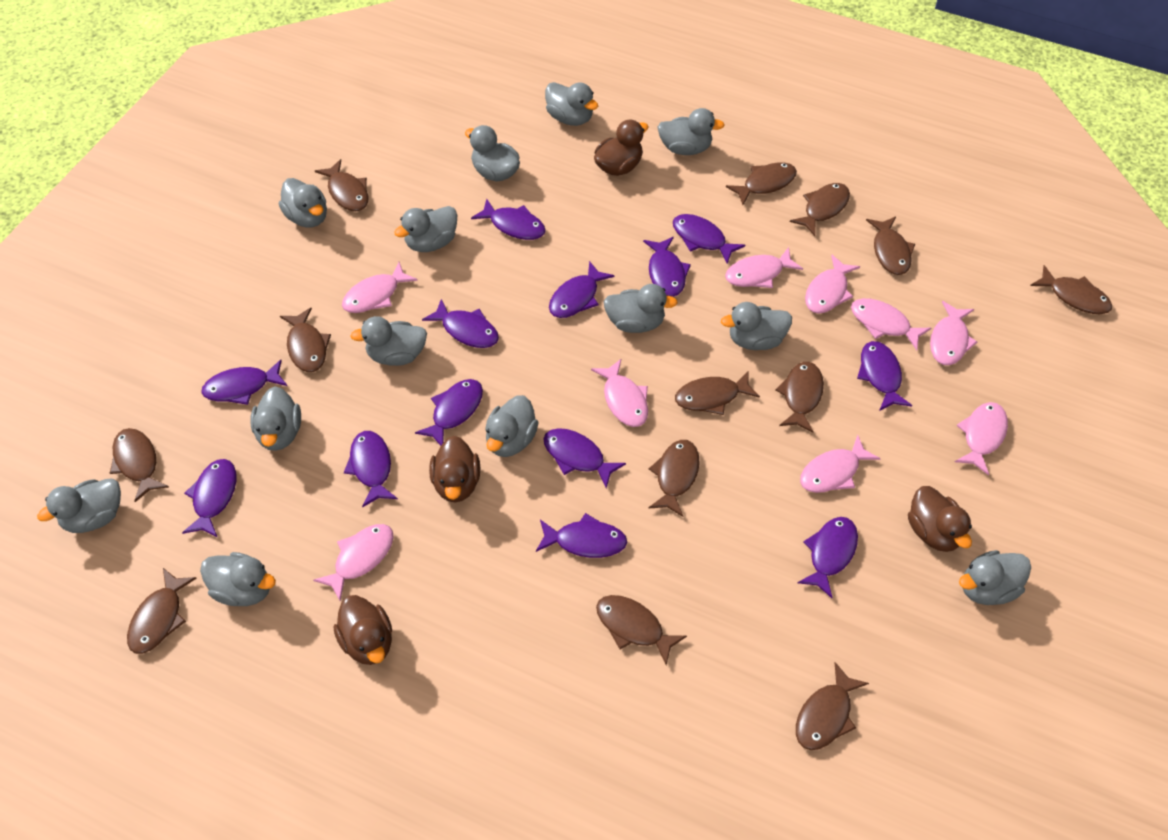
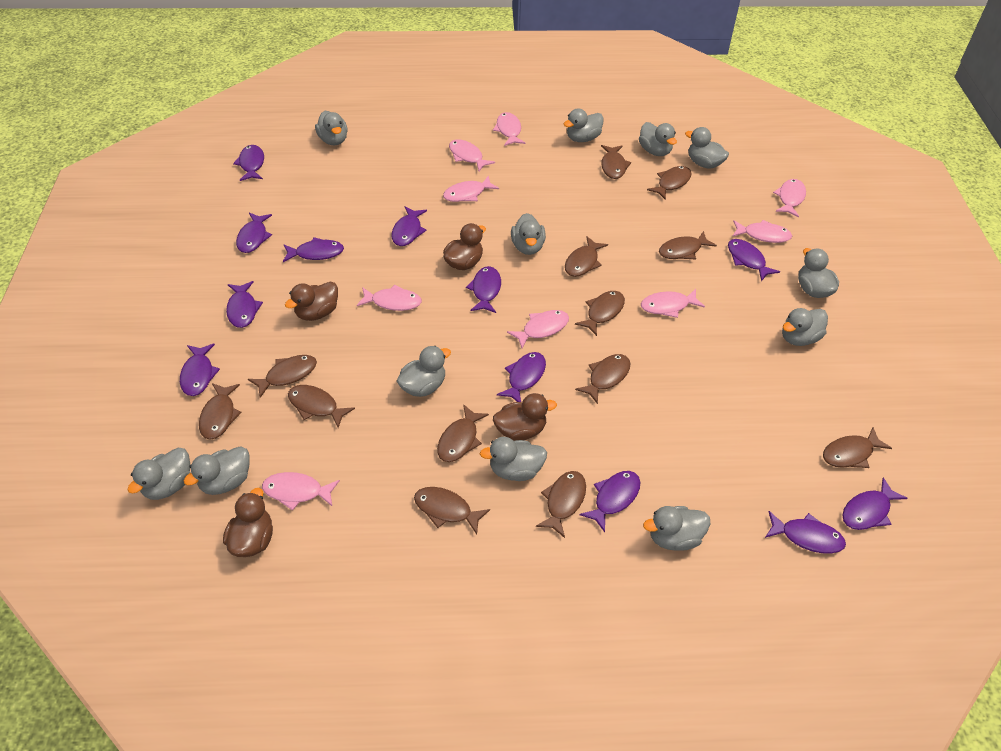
grey duck: 13 -> 12
purple fish: 13 -> 12

